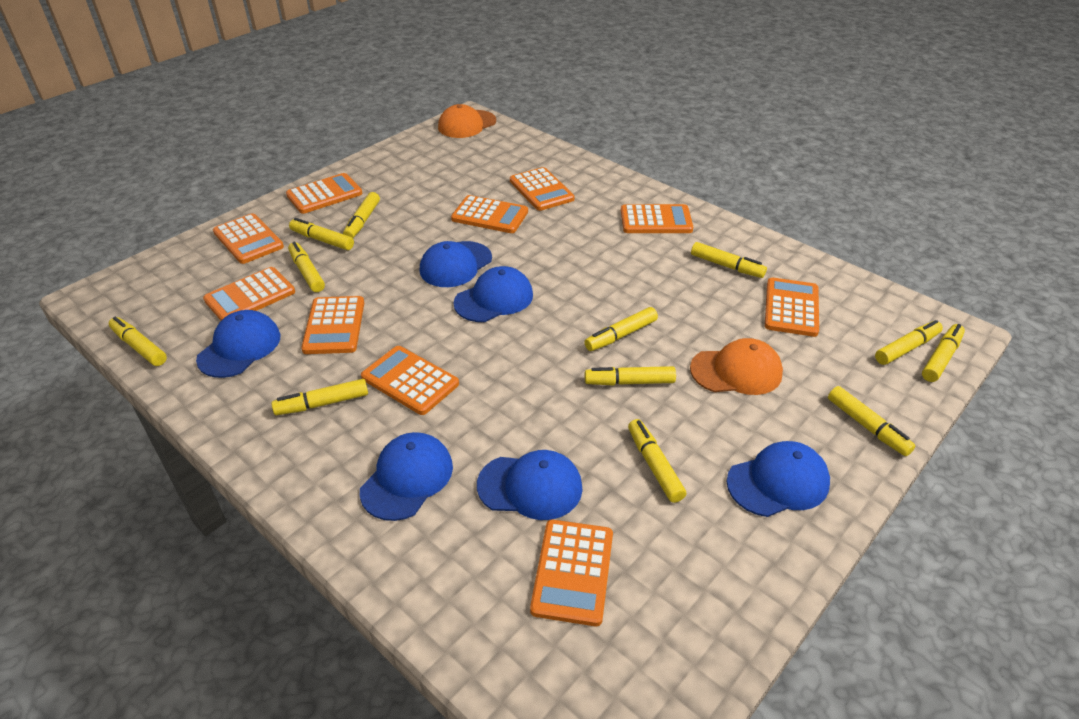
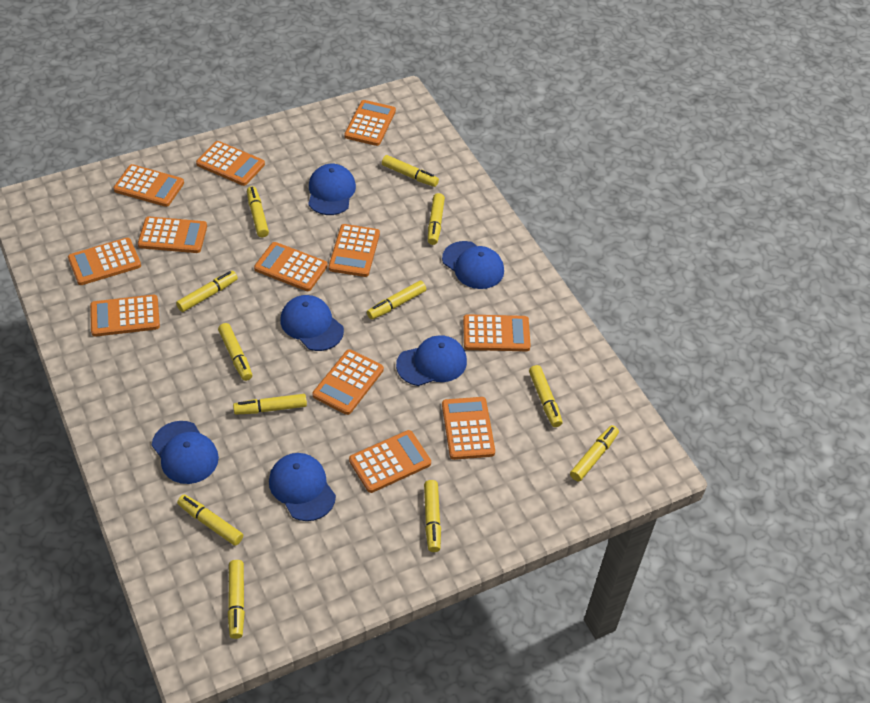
orange calculator: 10 -> 12
orange cap: 2 -> 0

